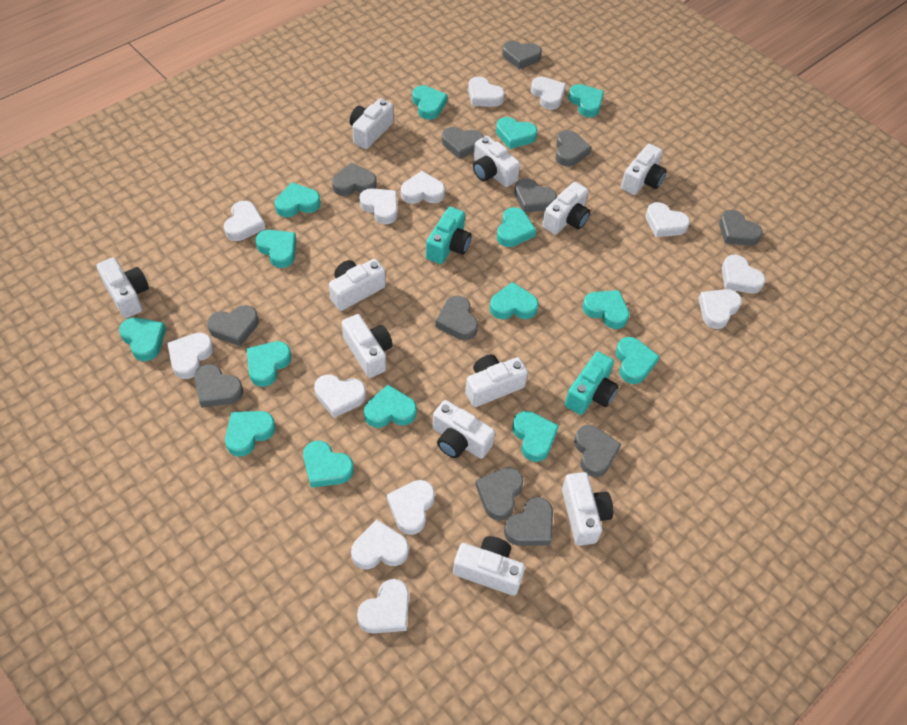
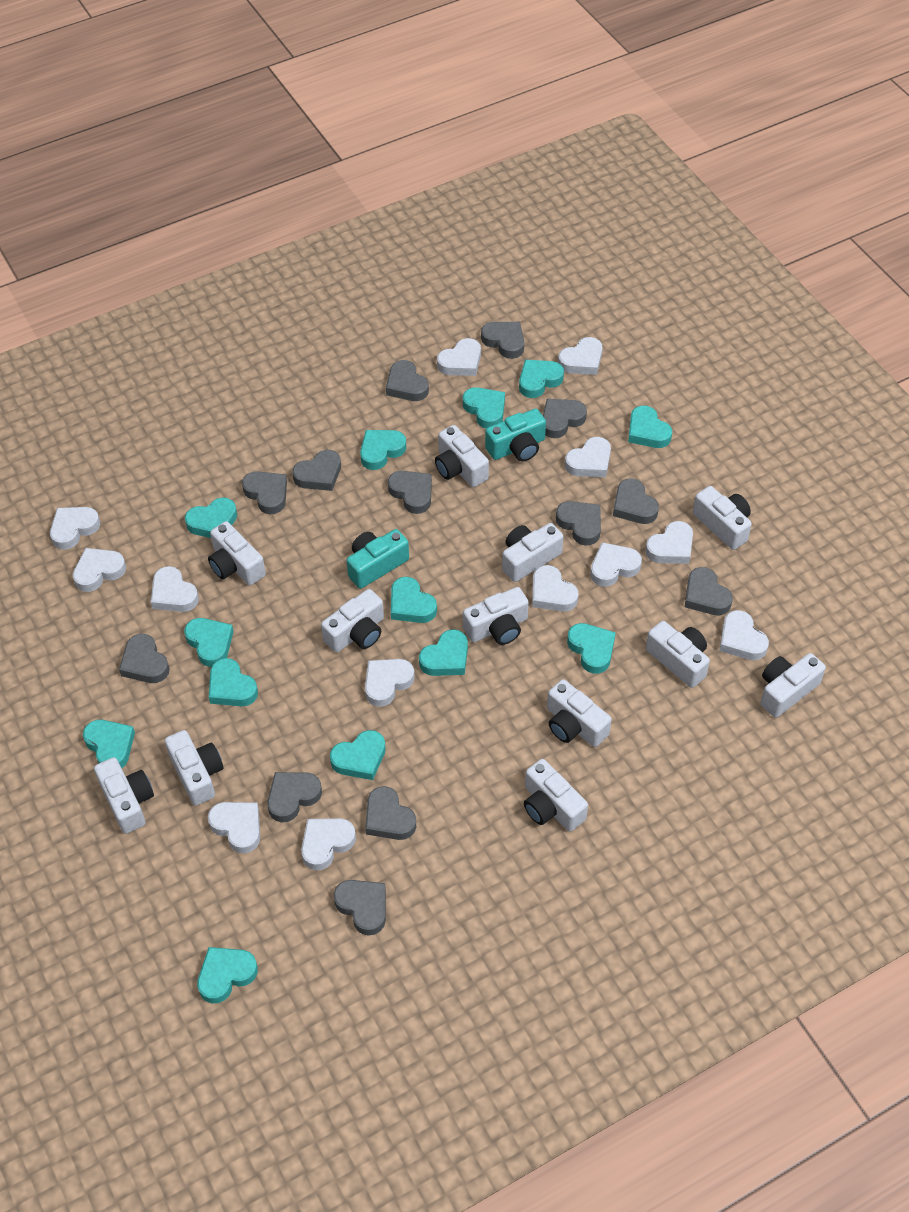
grey heart: 12 -> 13
turquoise heart: 15 -> 13
white camera: 11 -> 12

